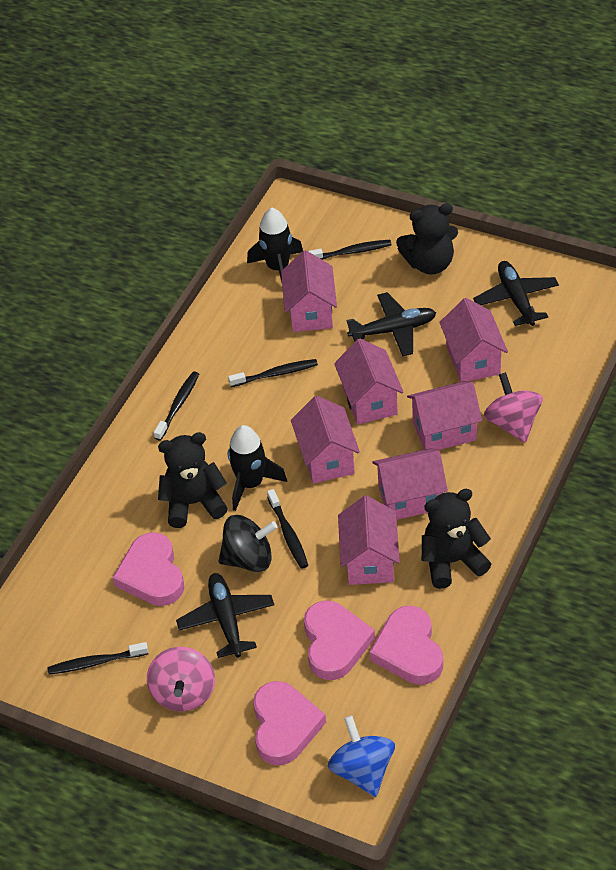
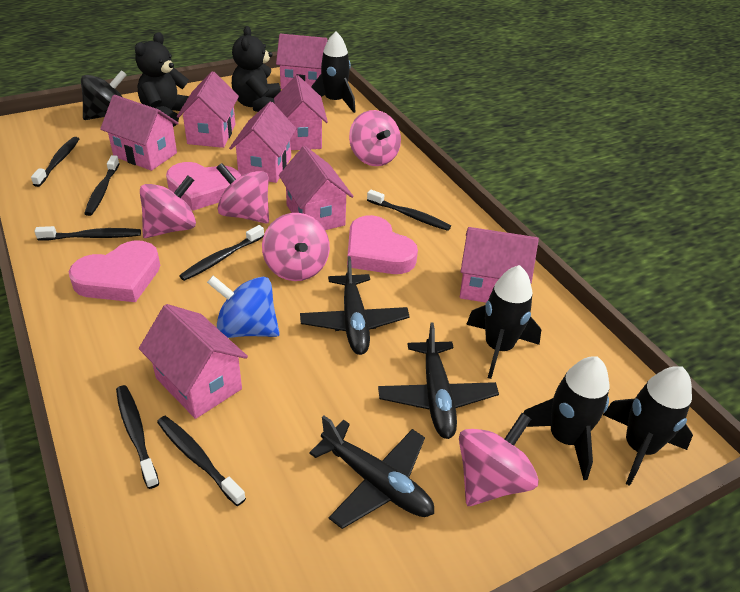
black rocket: 2 -> 4
black teddy bear: 3 -> 2
black toothbrush: 5 -> 7
pink heart: 4 -> 3
pink house: 7 -> 8
pink spinning top: 2 -> 5

